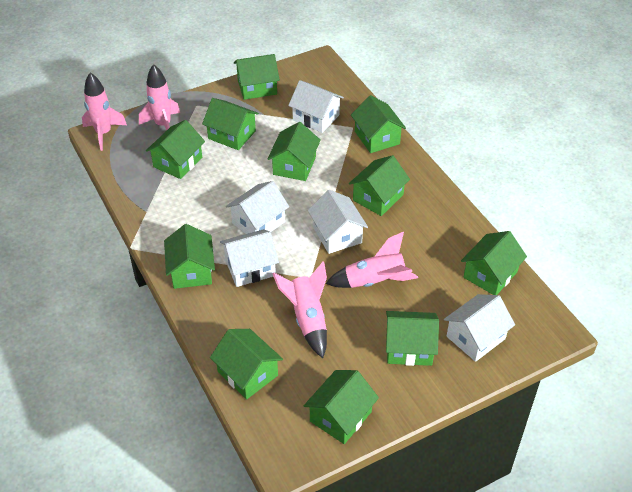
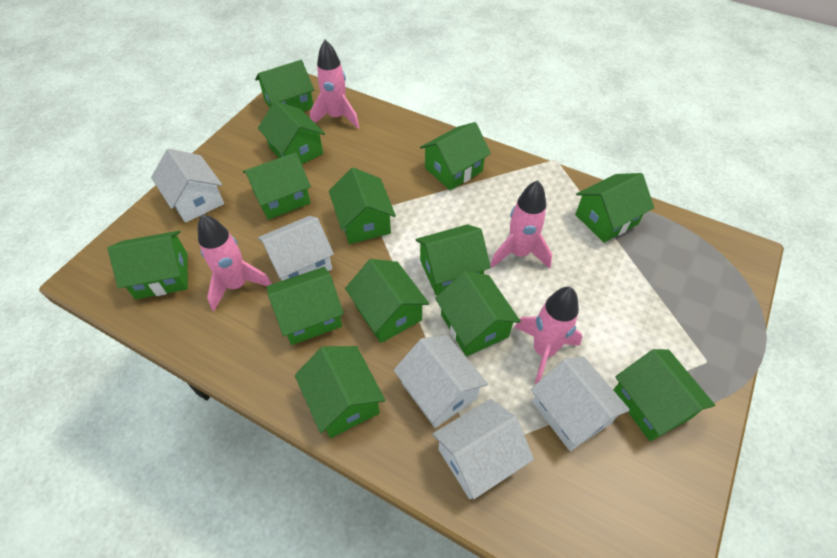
green house: 11 -> 13

